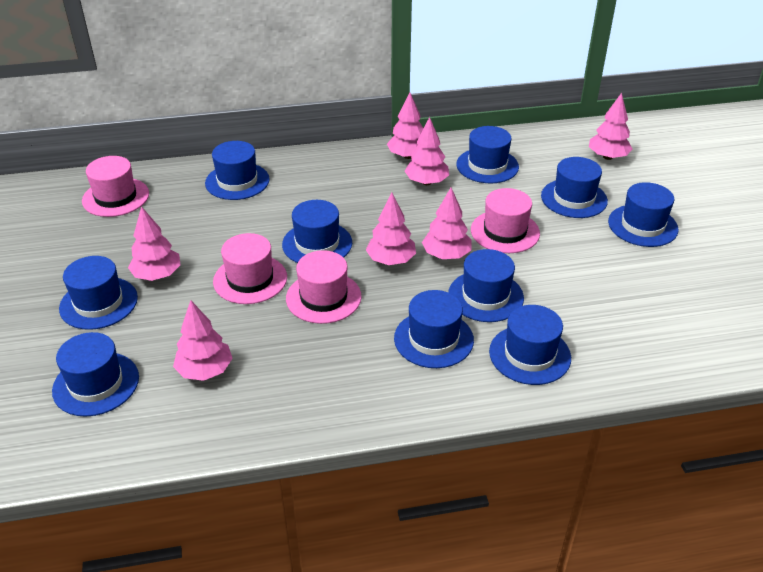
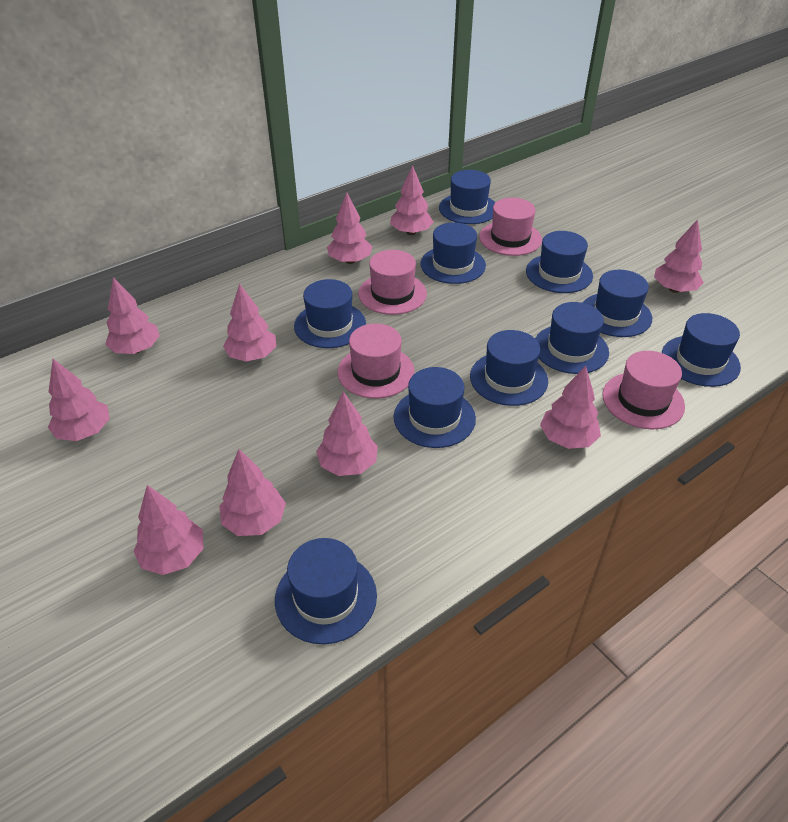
pink tree: 7 -> 10

